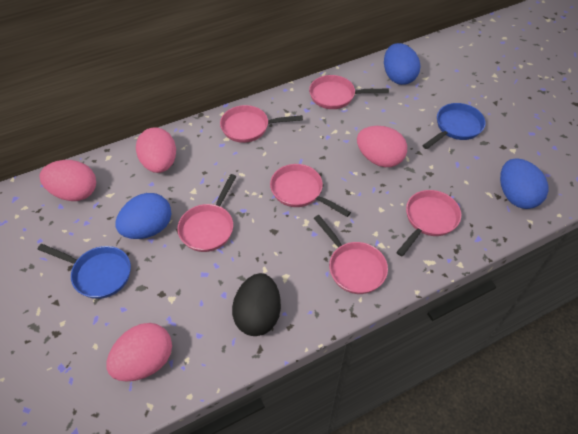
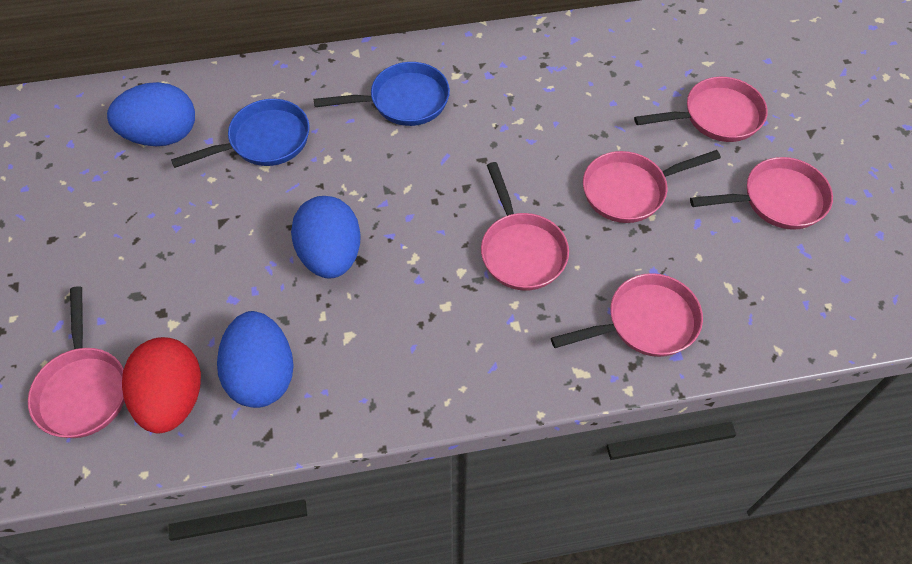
black egg: 1 -> 0
pink egg: 4 -> 0
red egg: 0 -> 1

